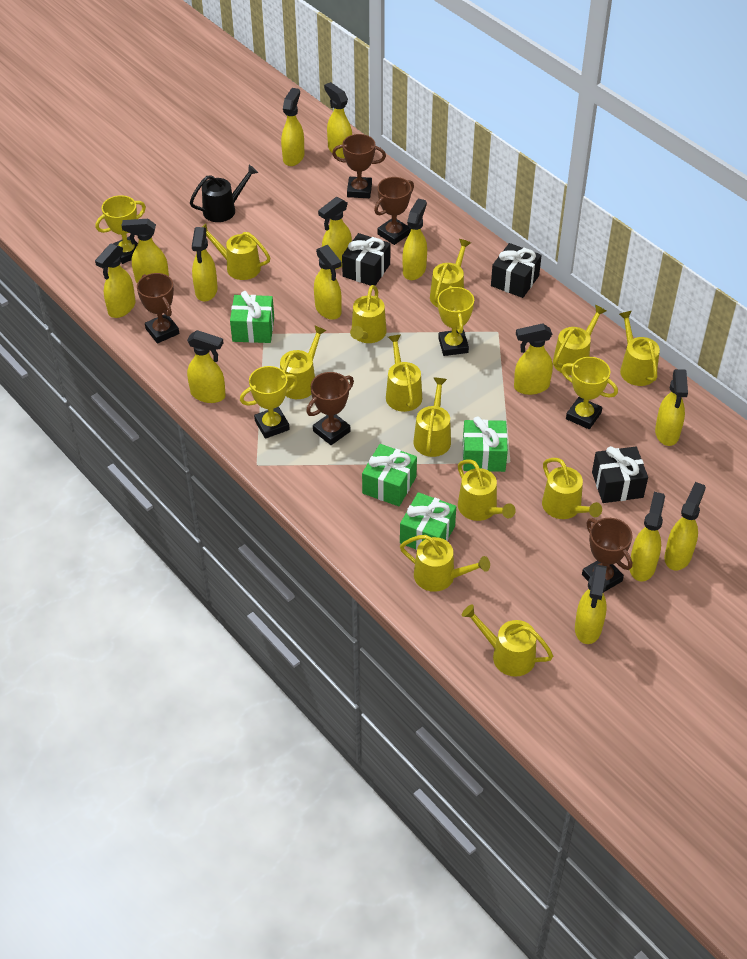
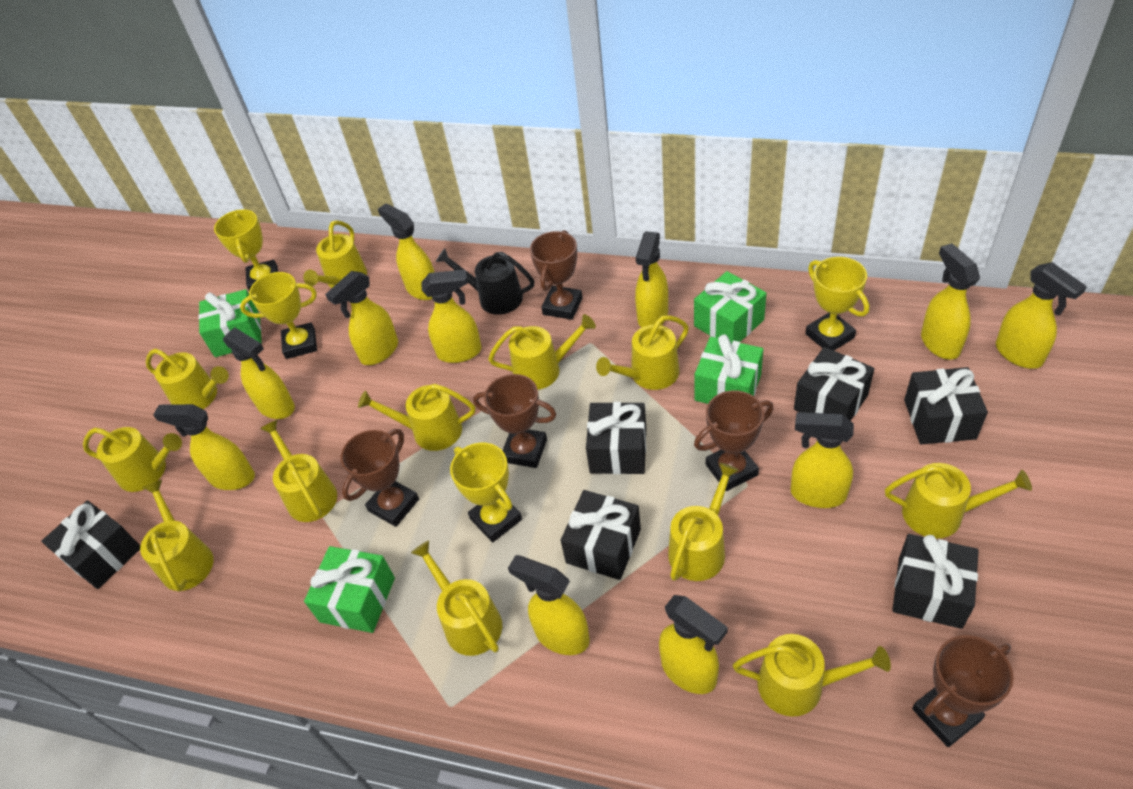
black gift: 3 -> 6
yellow spray bottle: 14 -> 11

